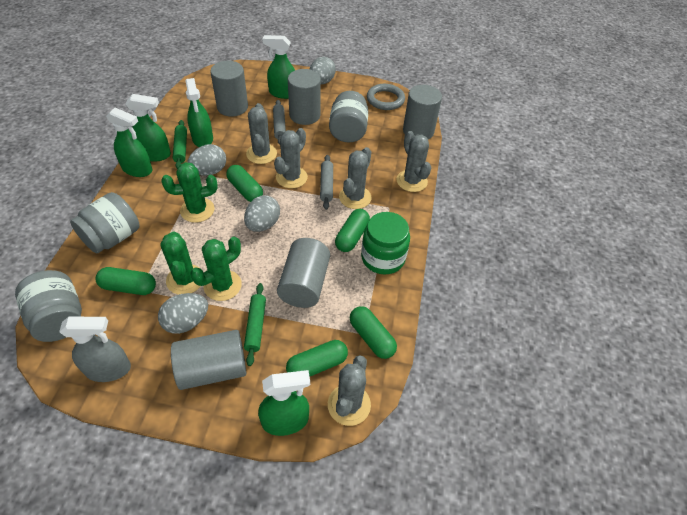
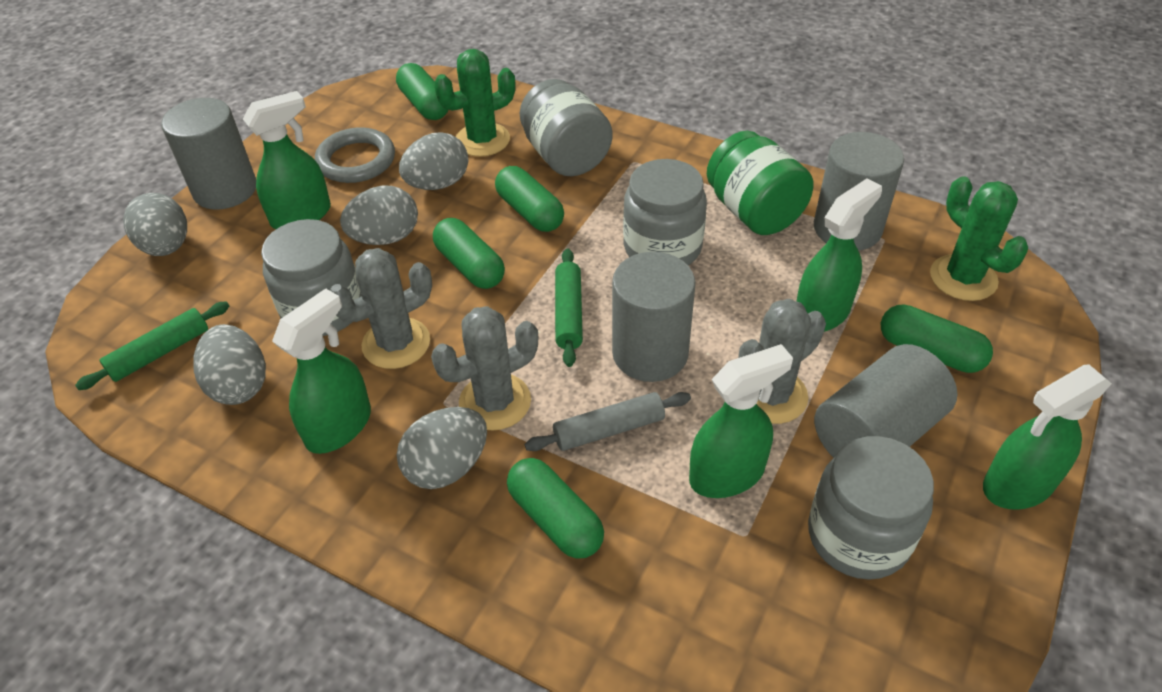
green cactus: 3 -> 2
grey cactus: 5 -> 3
grey cylinder: 5 -> 4
grey egg: 4 -> 5
grey jar: 3 -> 4
grey rolling pin: 2 -> 1
grey spray bottle: 1 -> 0

